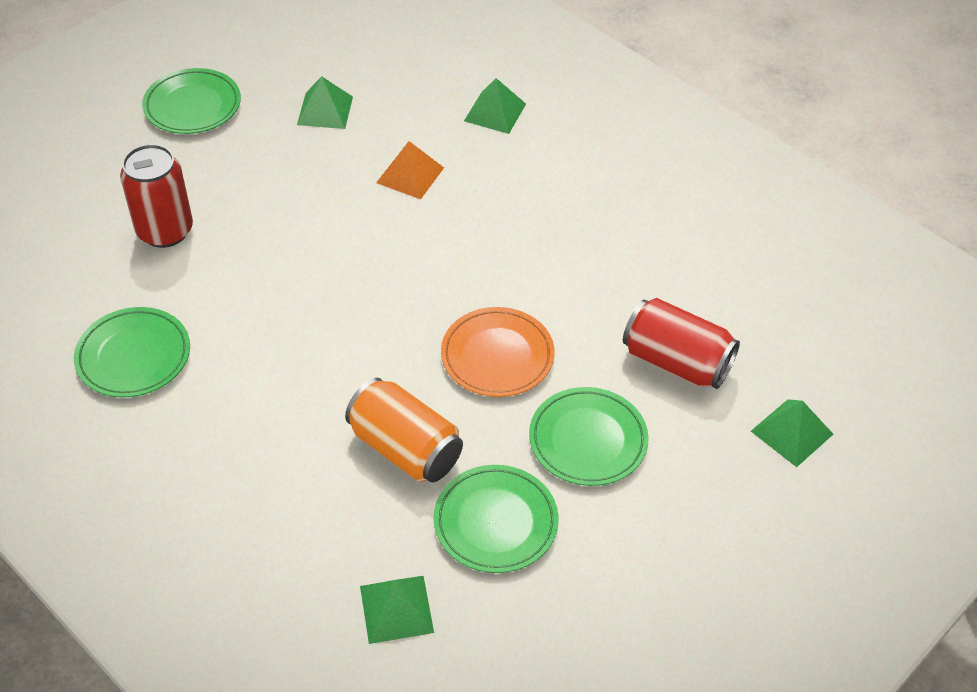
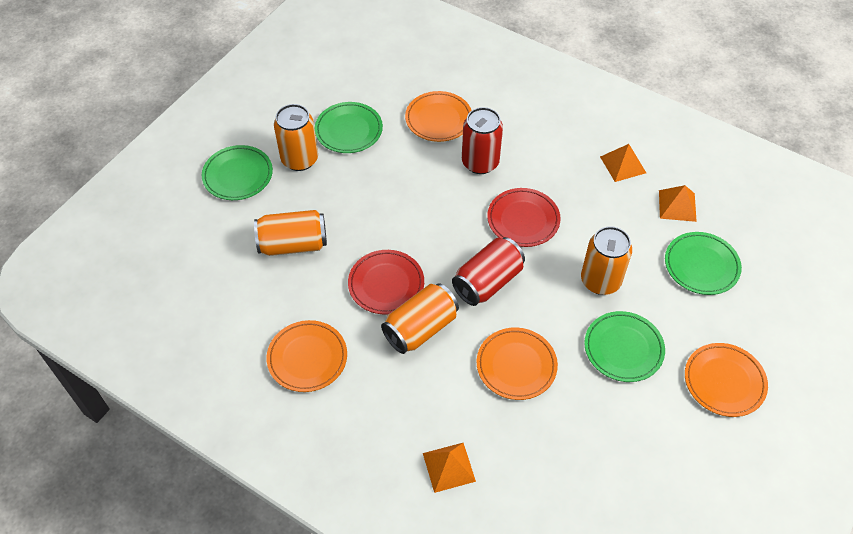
green pyramid: 4 -> 0
orange can: 1 -> 4
orange plate: 1 -> 4
orange pyramid: 1 -> 3
red plate: 0 -> 2

